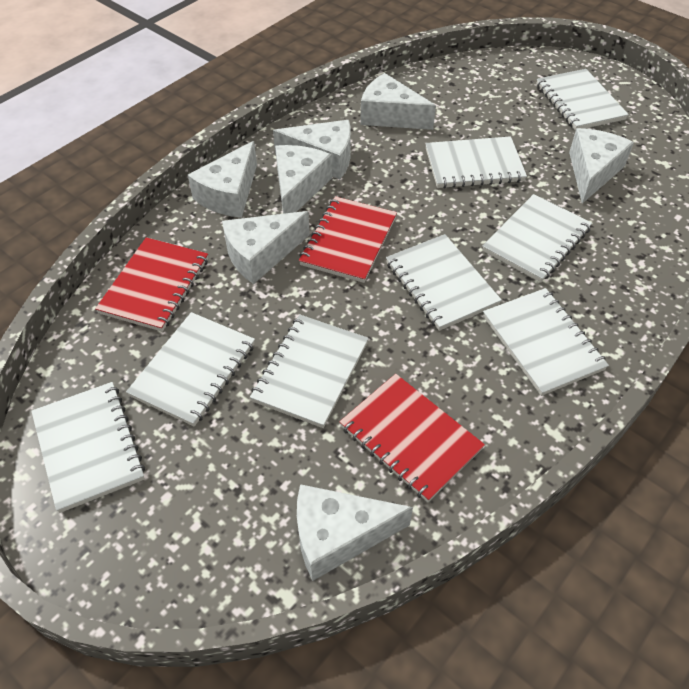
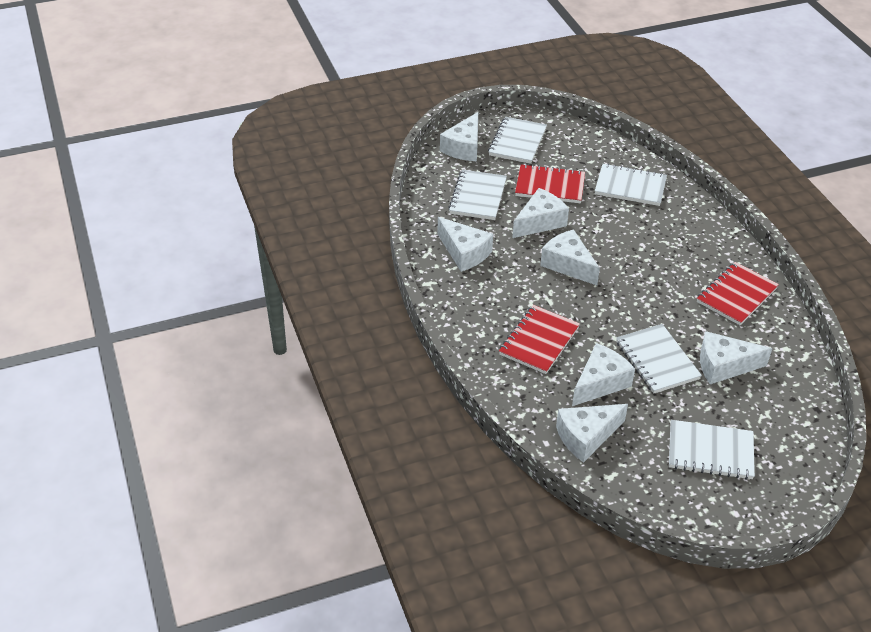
white notebook: 8 -> 5

